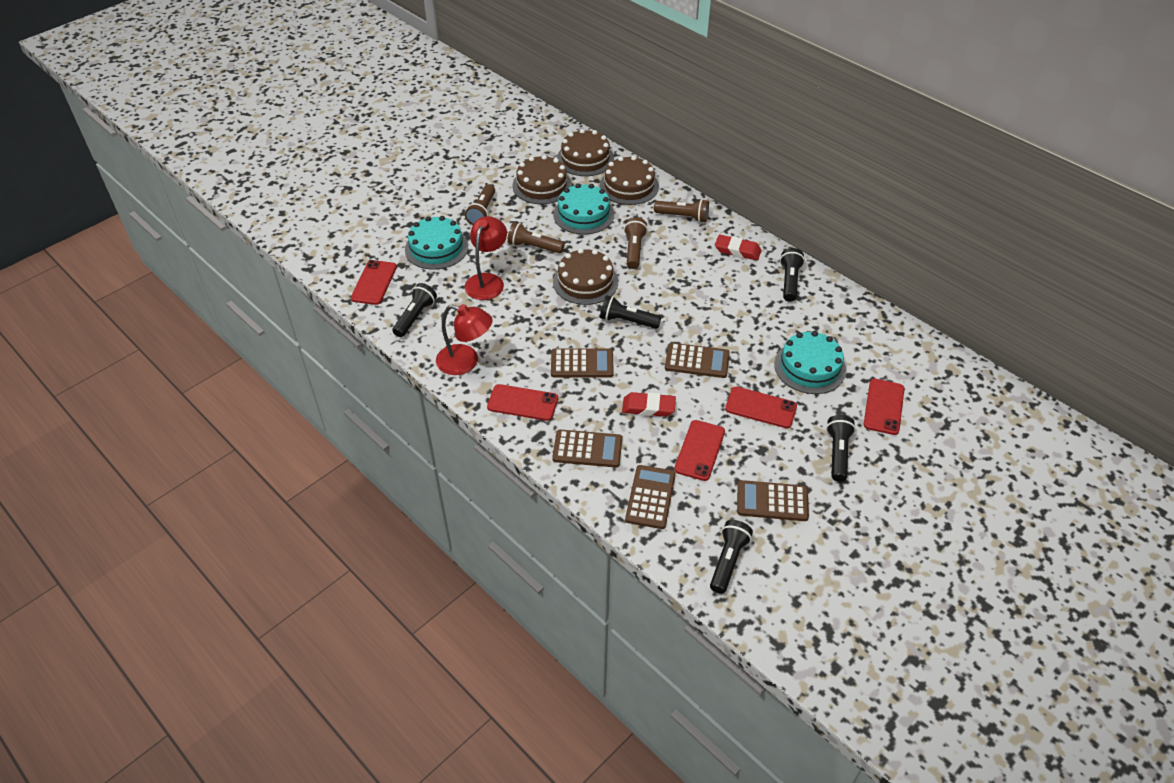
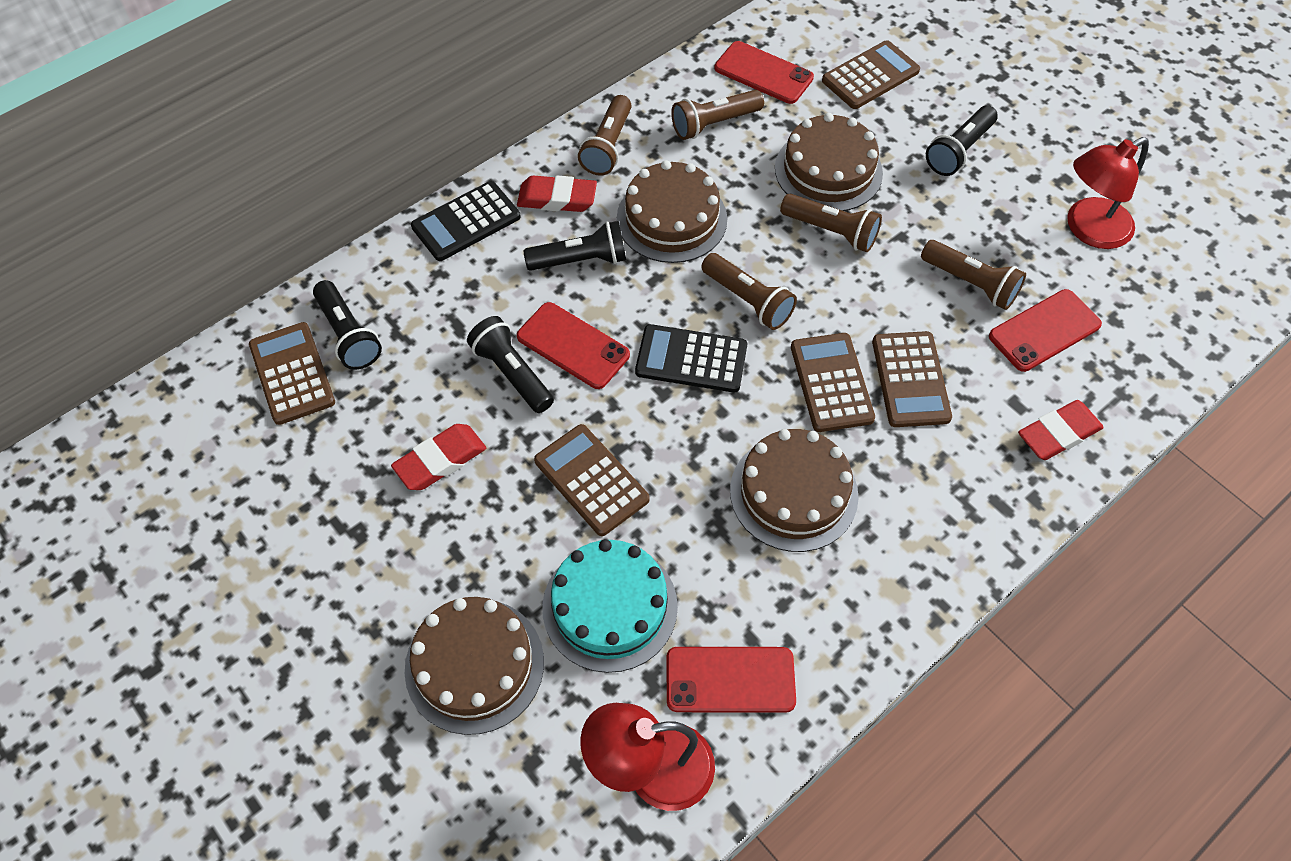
black calculator: 0 -> 2
black flashlight: 5 -> 4
brown flashlight: 4 -> 5
red eraser: 2 -> 3
red phone: 5 -> 4
turquoise cake: 3 -> 1

